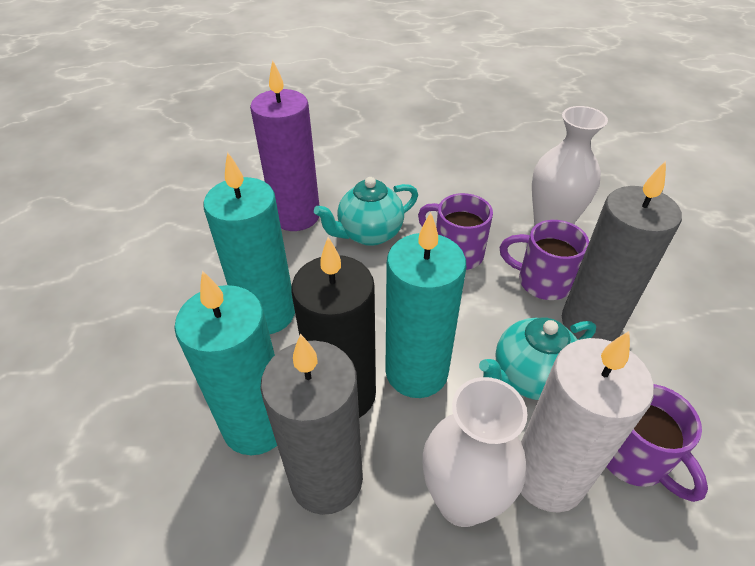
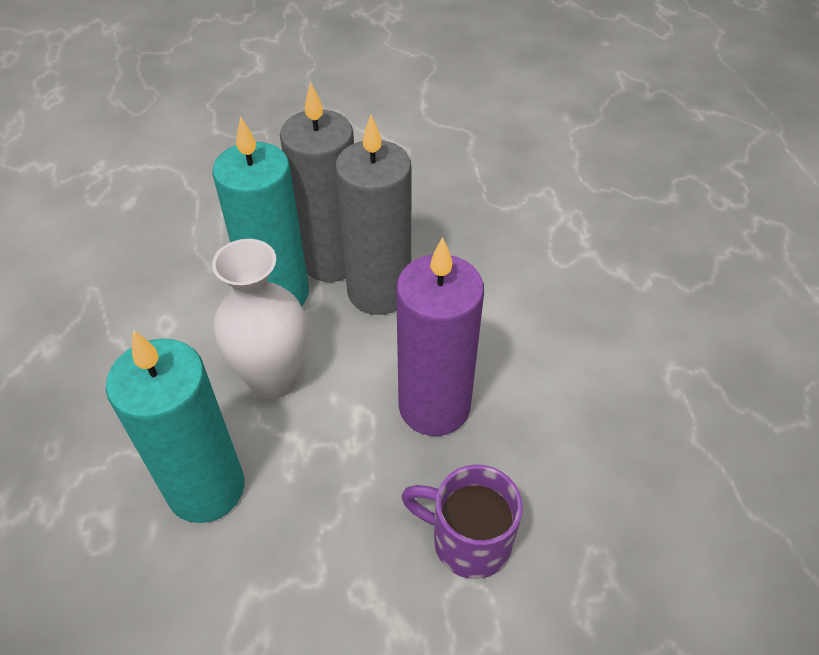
black candle: 1 -> 0
purple mug: 3 -> 1
turquoise candle: 3 -> 2
turquoise teapot: 2 -> 0
white candle: 1 -> 0
white vase: 2 -> 1

